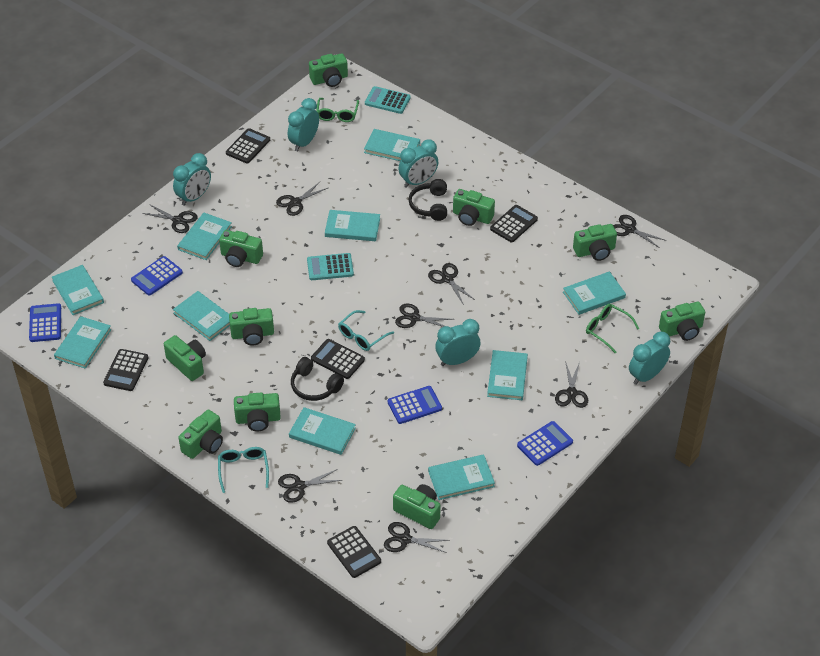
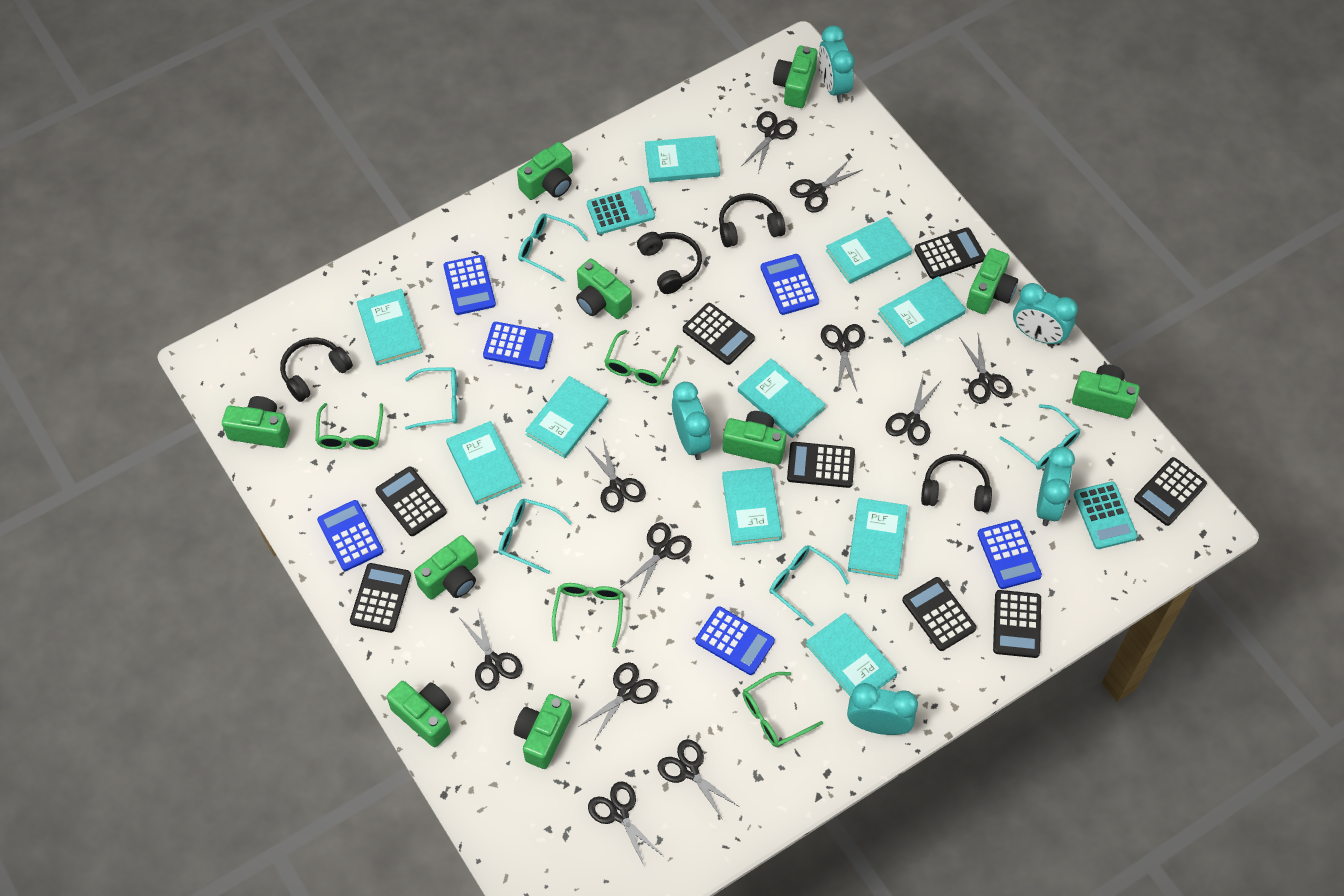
black calculator: 5 -> 8
black headphones: 2 -> 4
black scissors: 8 -> 11
blue calculator: 4 -> 6
green glasses: 2 -> 4
turquoise glasses: 2 -> 5

